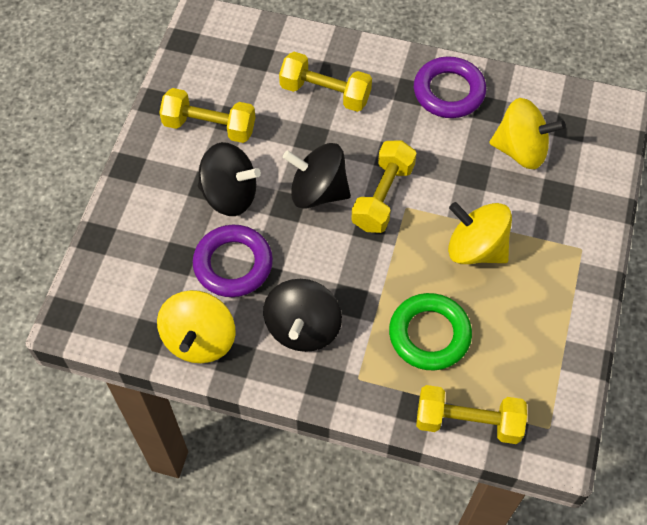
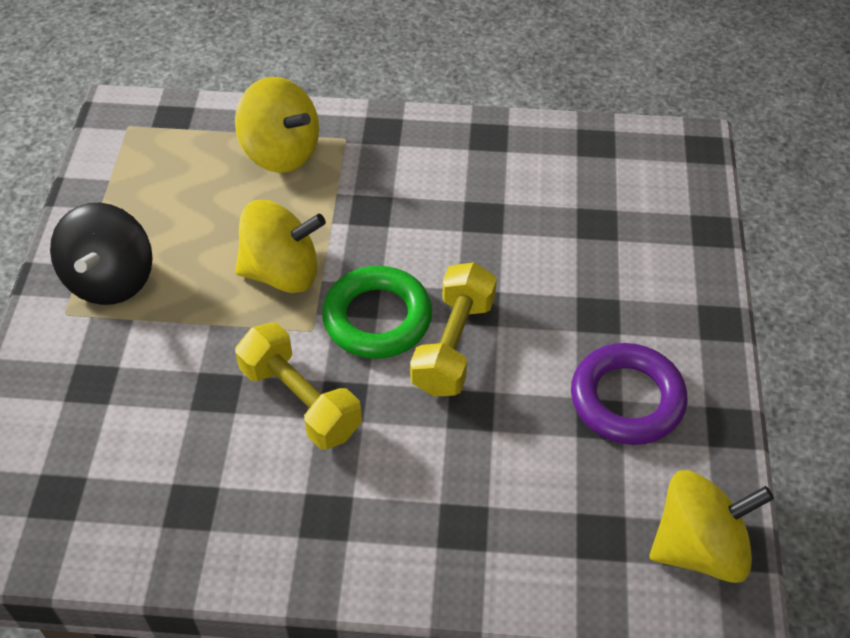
black spinning top: 3 -> 1
purple ring: 2 -> 1
yellow dumbbell: 4 -> 2

